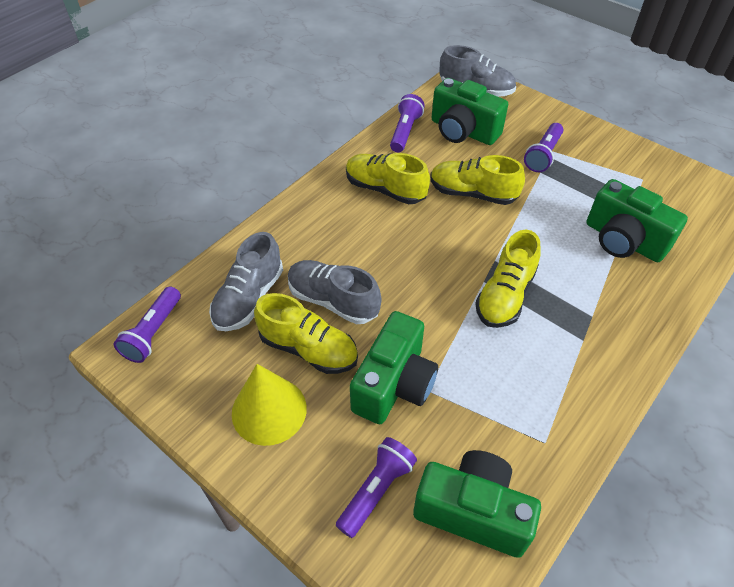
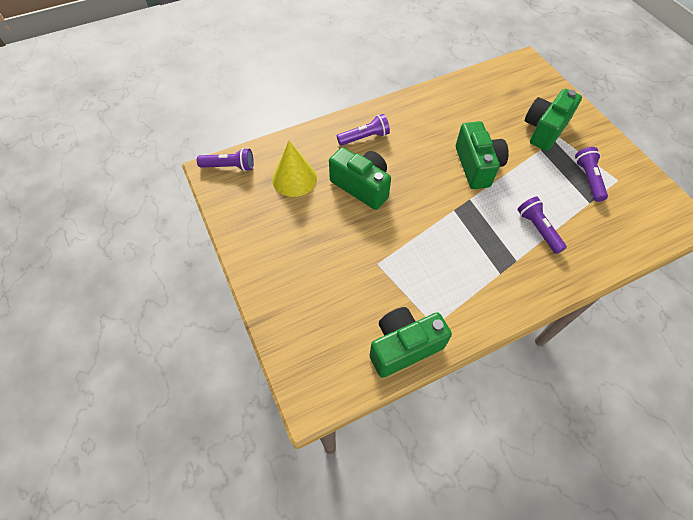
grey shoe: 3 -> 0
yellow shoe: 4 -> 0

